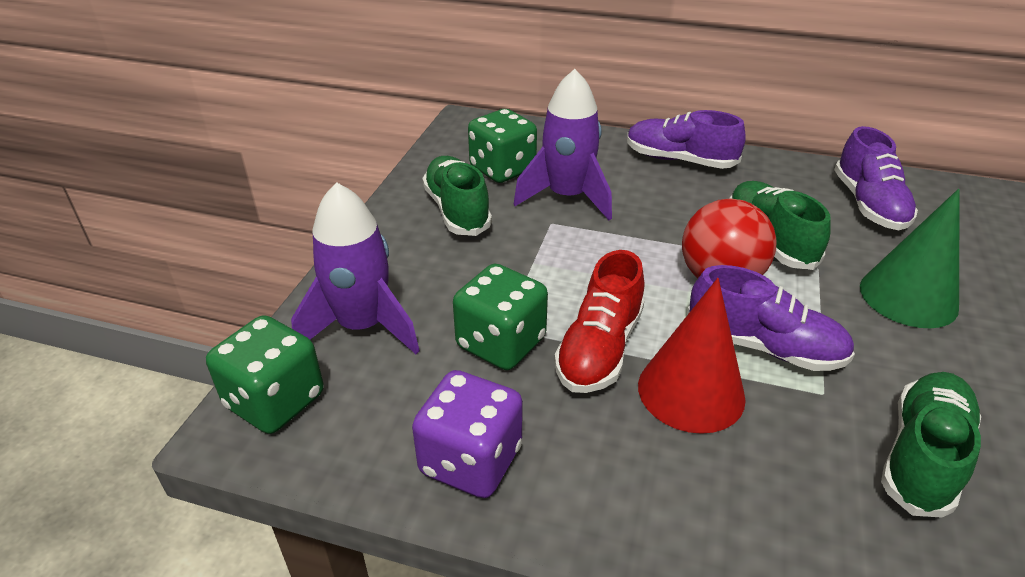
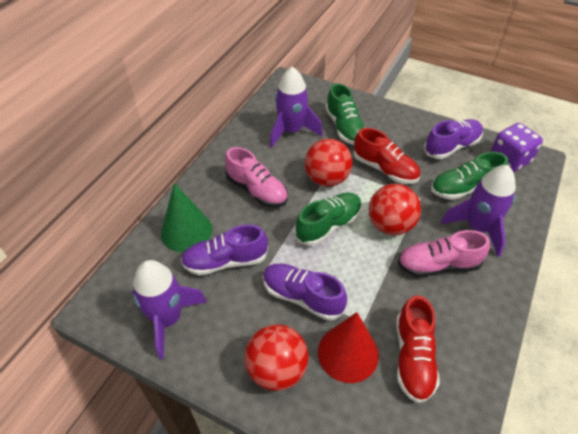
green dice: 3 -> 0
pink shoe: 0 -> 2
purple rocket: 2 -> 3
red ball: 1 -> 3
red shoe: 1 -> 2

